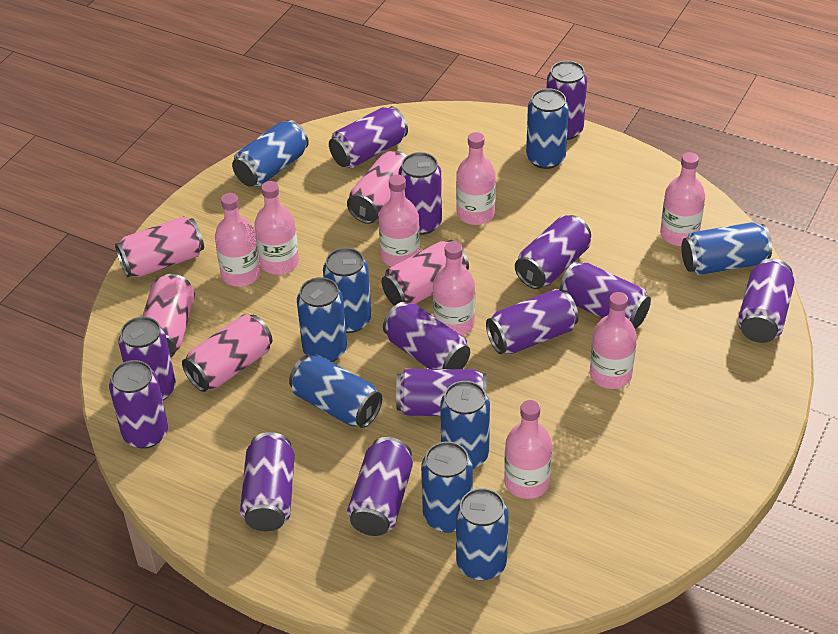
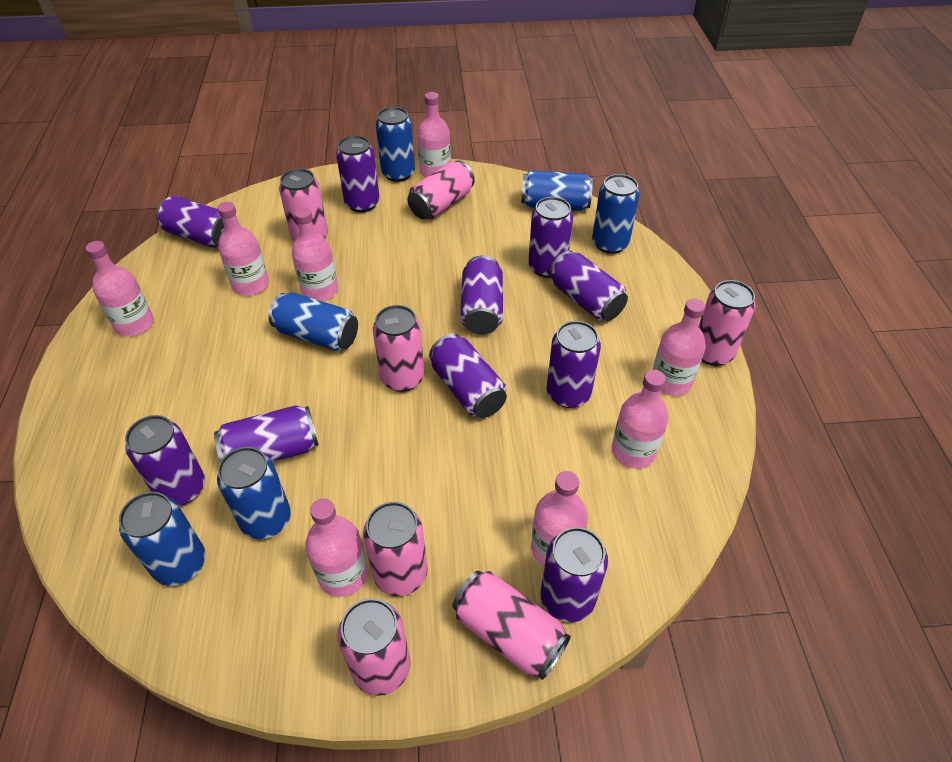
blue can: 9 -> 6
pink can: 5 -> 7
purple can: 13 -> 10

